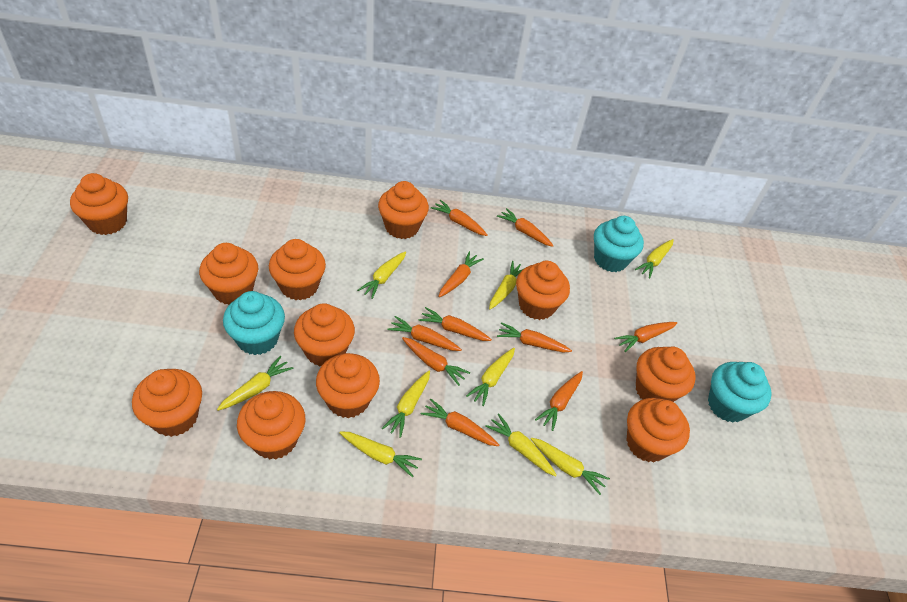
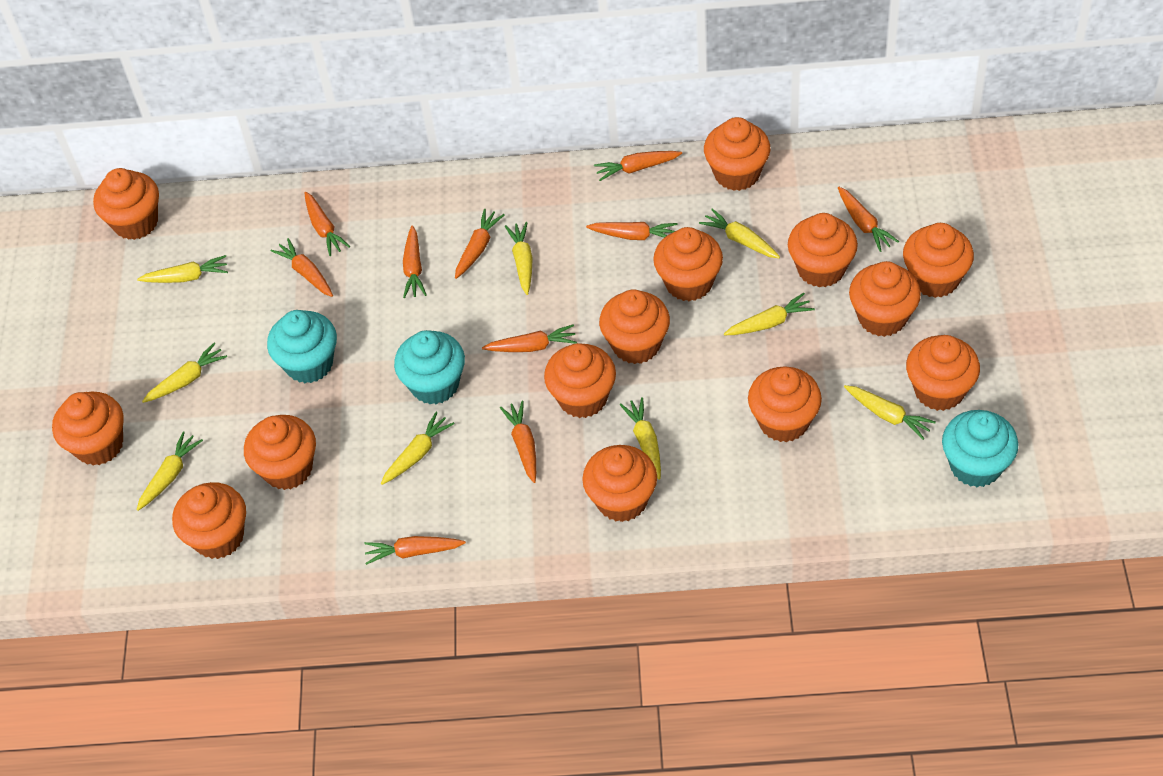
orange cupcake: 11 -> 14

